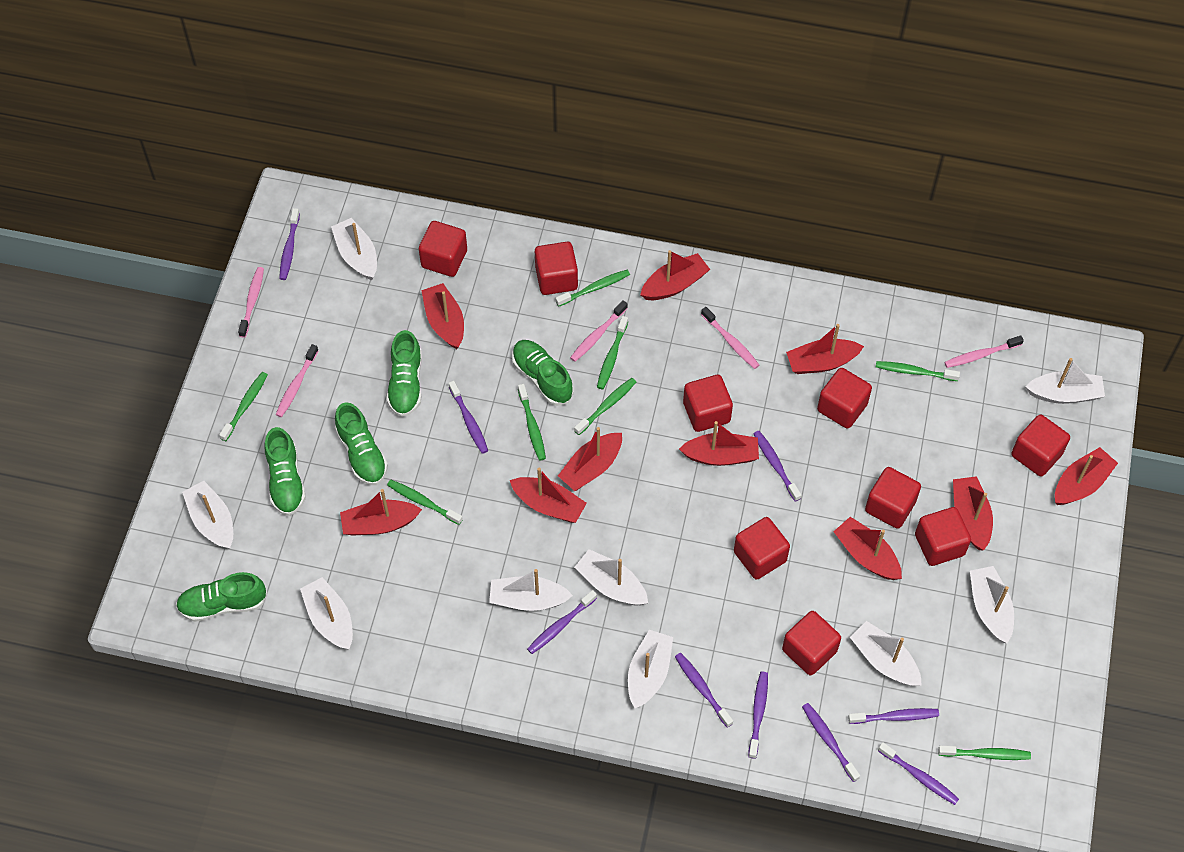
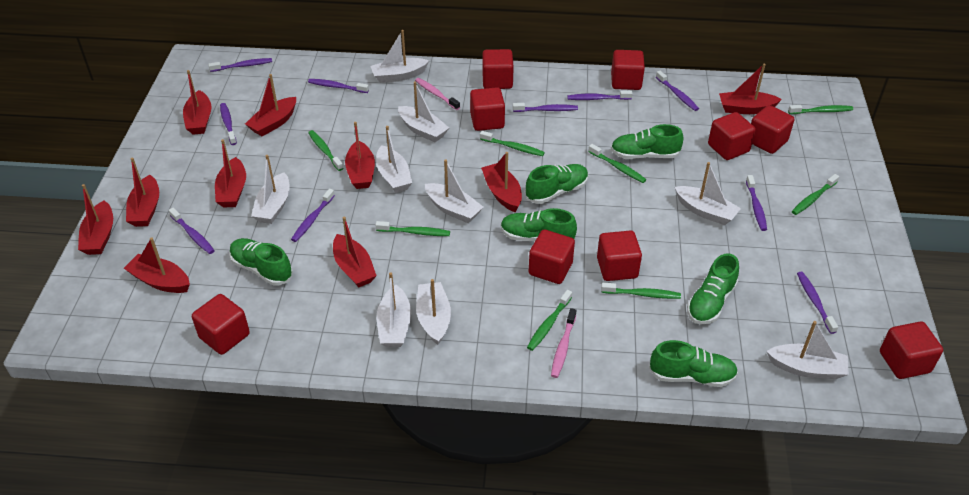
green shoe: 5 -> 6
pink toothbrush: 5 -> 2
purple toothbrush: 9 -> 10

